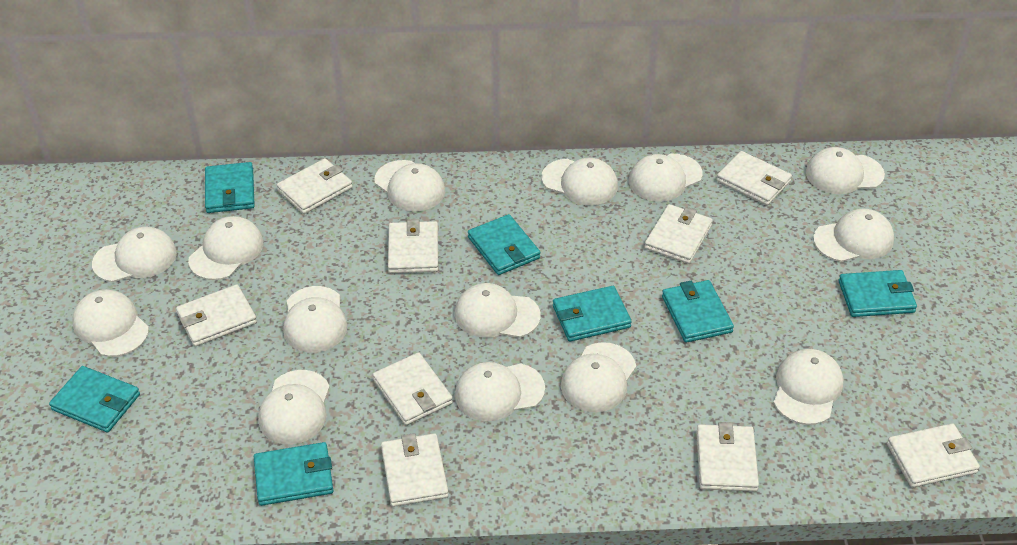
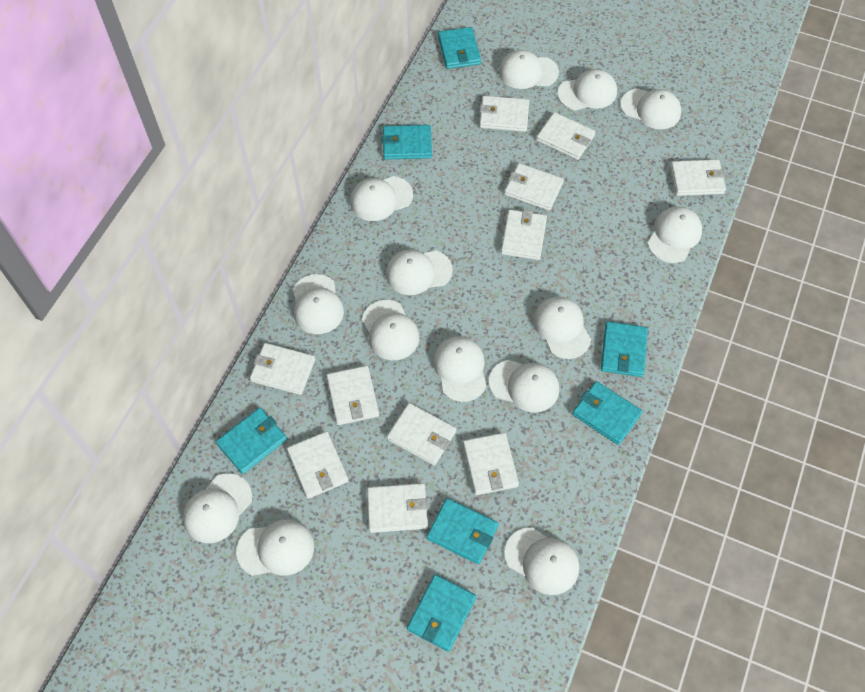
white wallet: 9 -> 11

